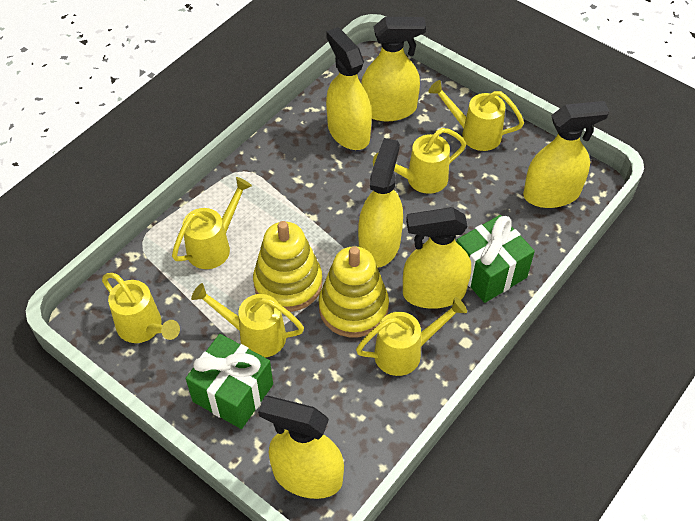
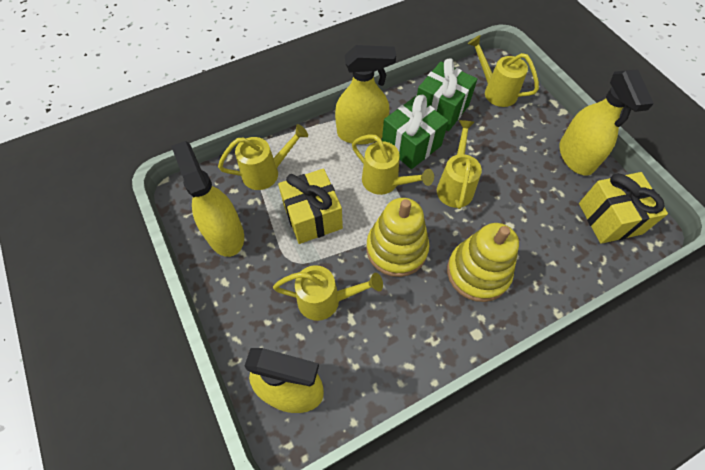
yellow gift: 0 -> 2
yellow spray bottle: 6 -> 4
yellow watering can: 6 -> 5

